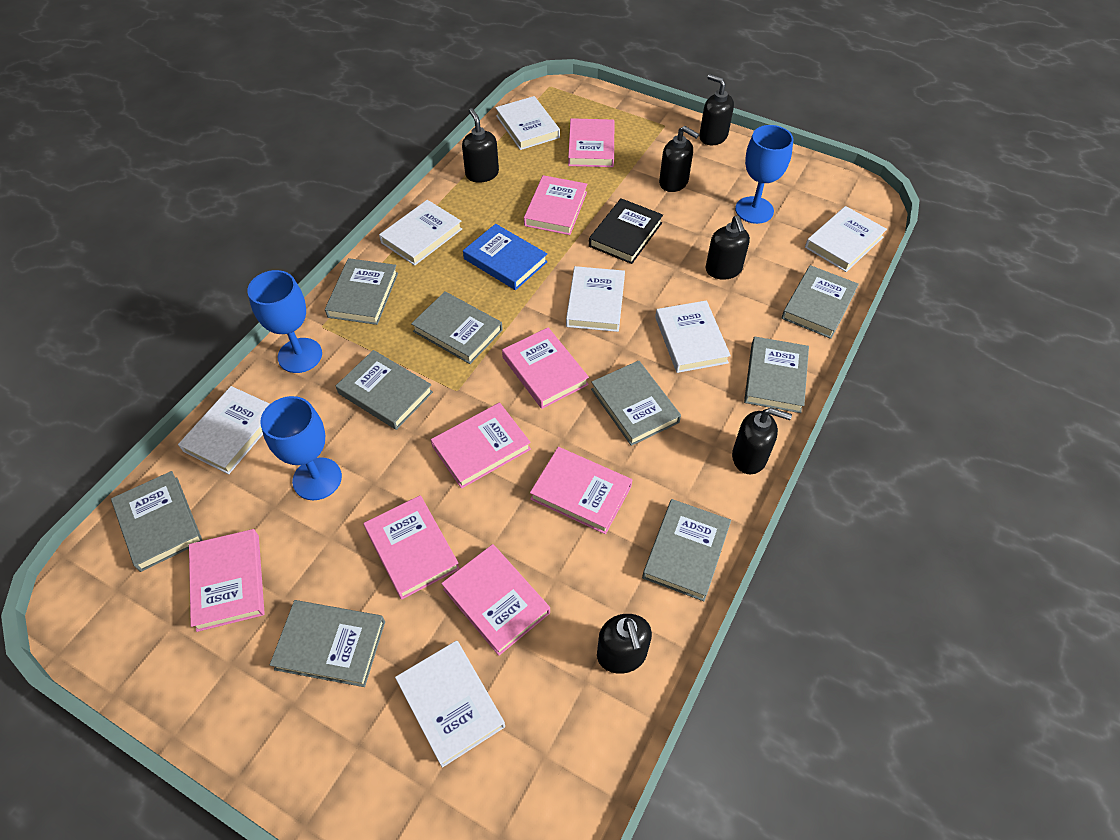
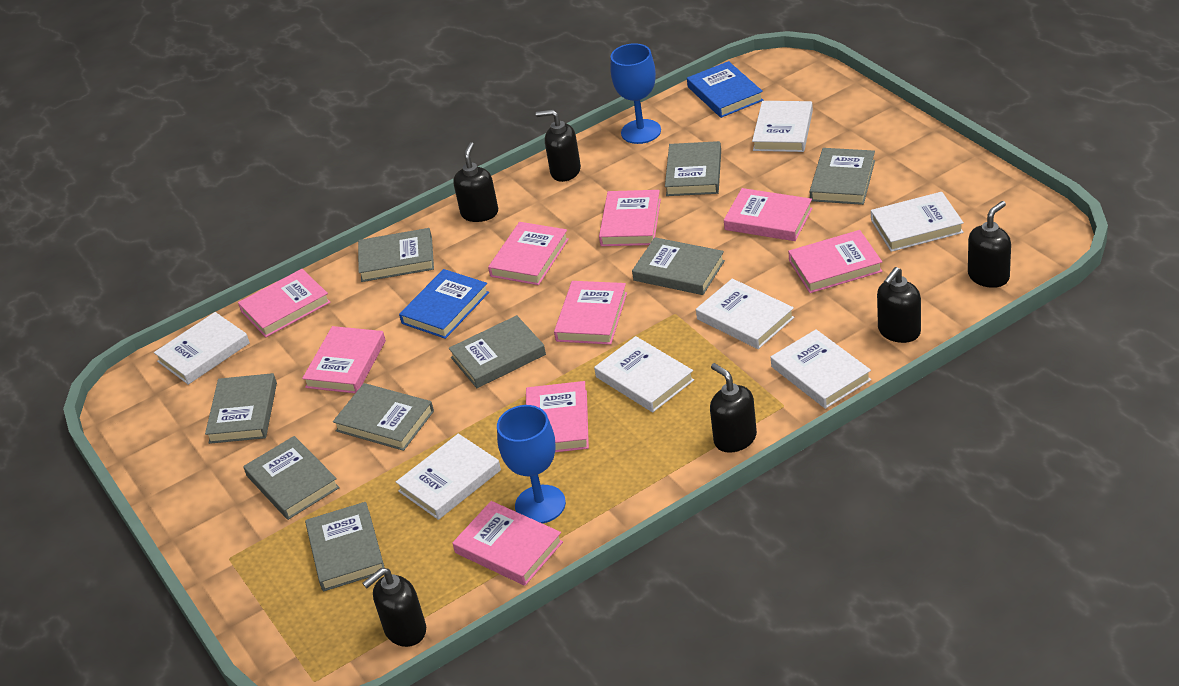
black book: 1 -> 0
blue book: 1 -> 2
blue goblet: 3 -> 2
pink book: 8 -> 9

